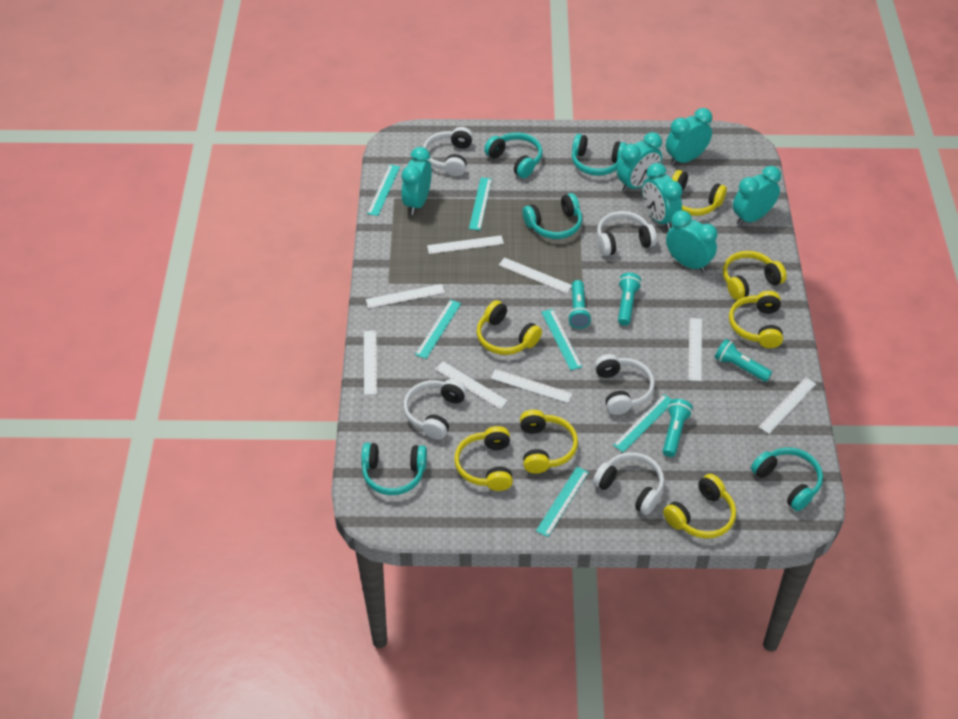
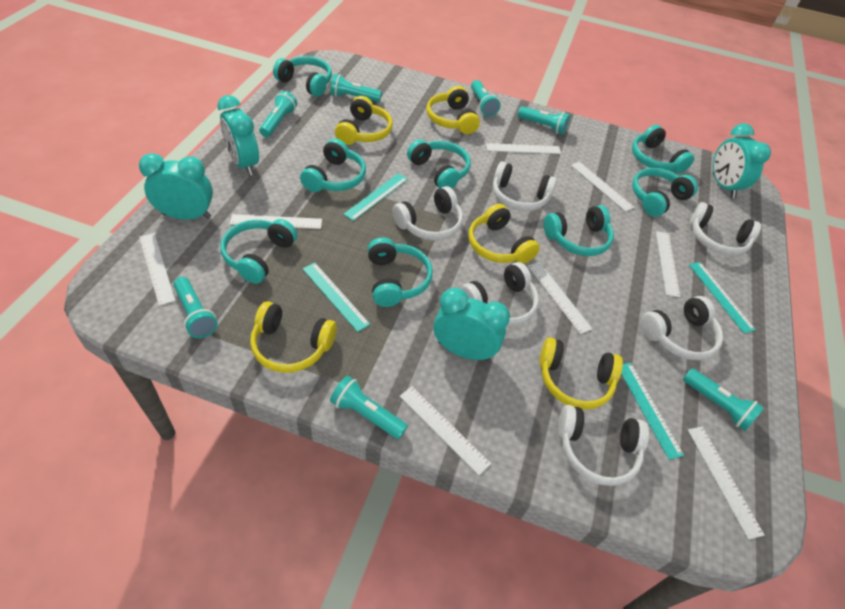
turquoise clock: 6 -> 4
turquoise flashlight: 4 -> 7
turquoise headphones: 5 -> 8
turquoise ruler: 6 -> 4
white headphones: 5 -> 6
yellow headphones: 7 -> 5

